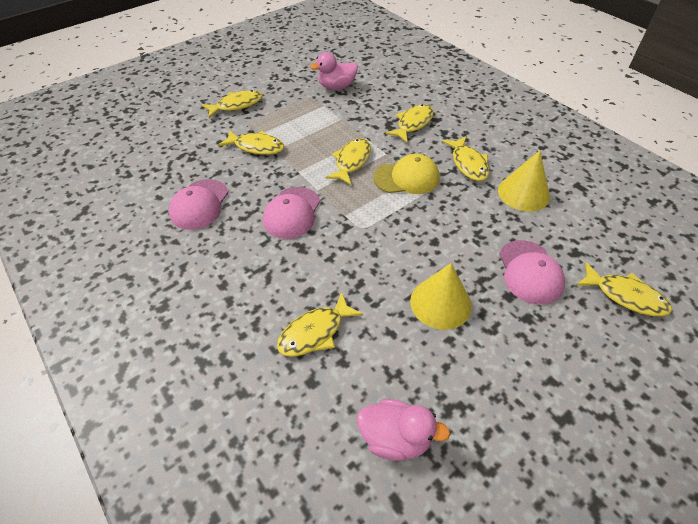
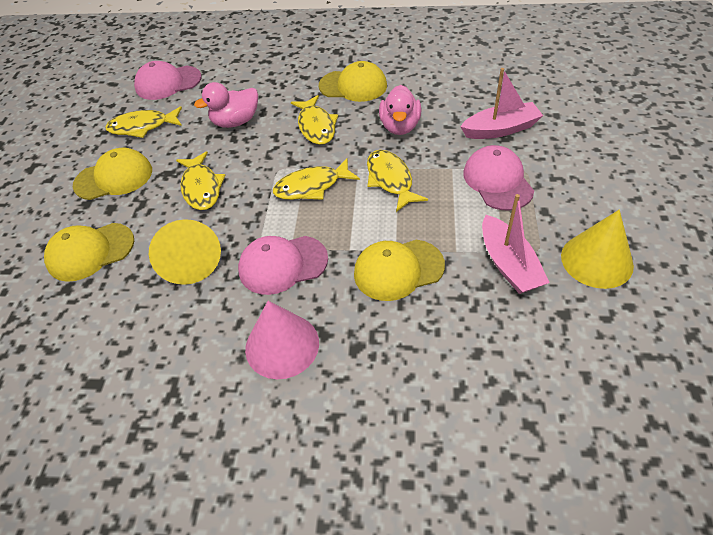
pink boat: 0 -> 2
pink cone: 0 -> 1
yellow cap: 1 -> 4
yellow fish: 7 -> 5

